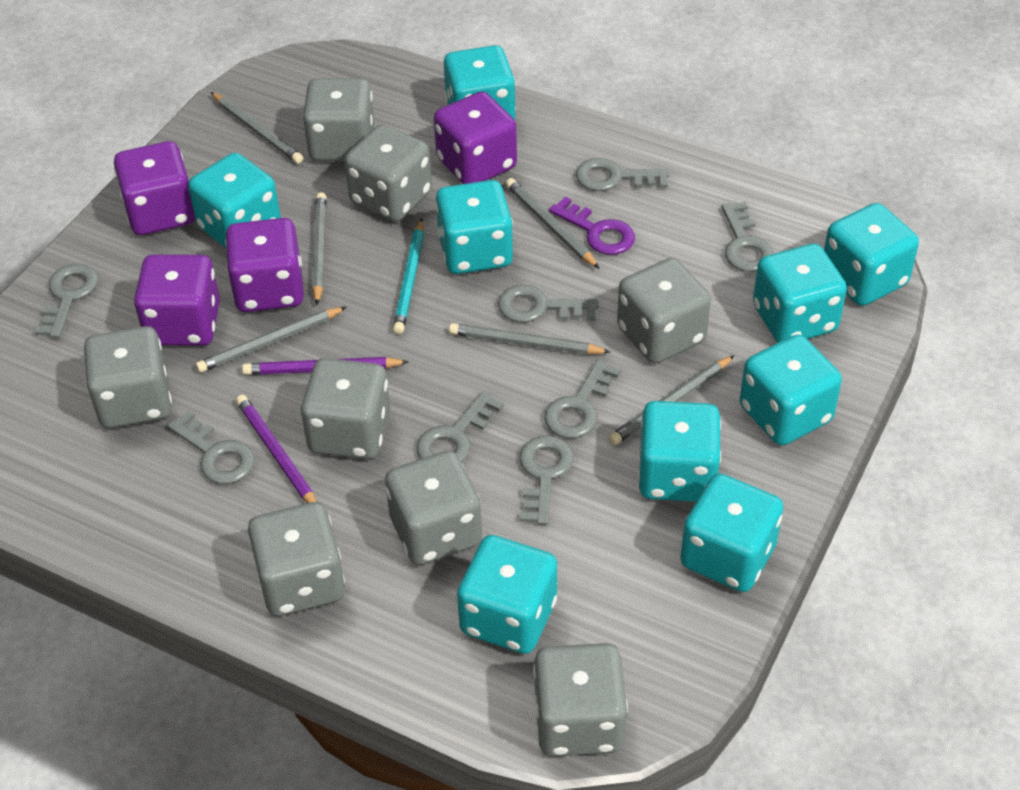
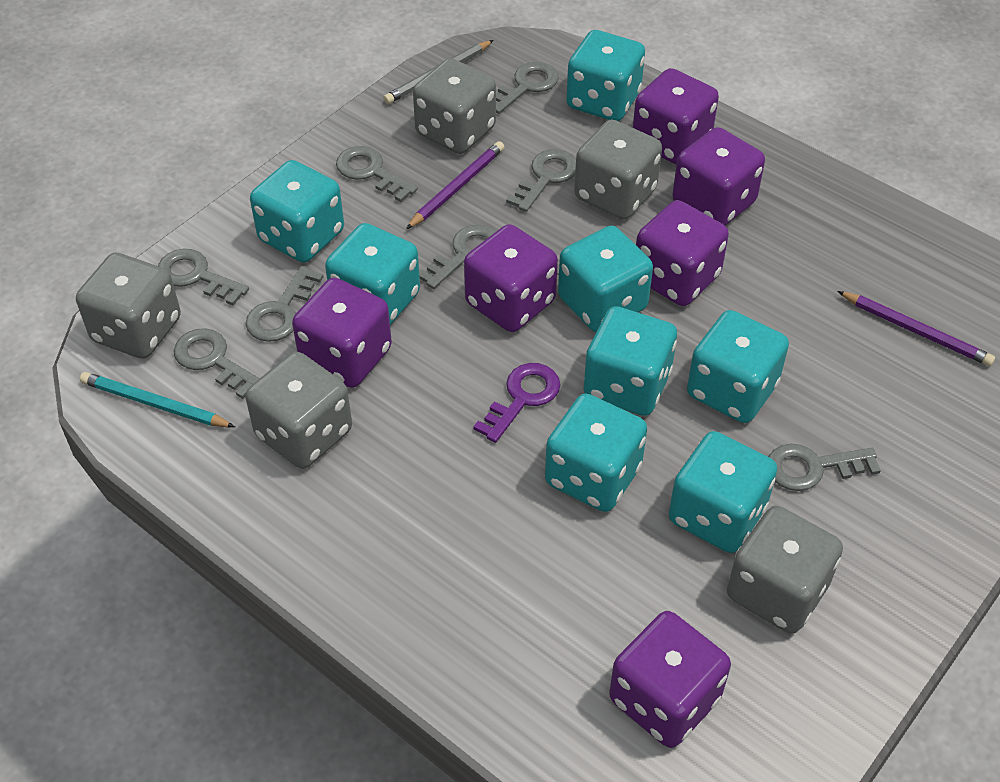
grey dice: 8 -> 5
grey pencil: 6 -> 1
purple dice: 4 -> 6
turquoise dice: 9 -> 8

